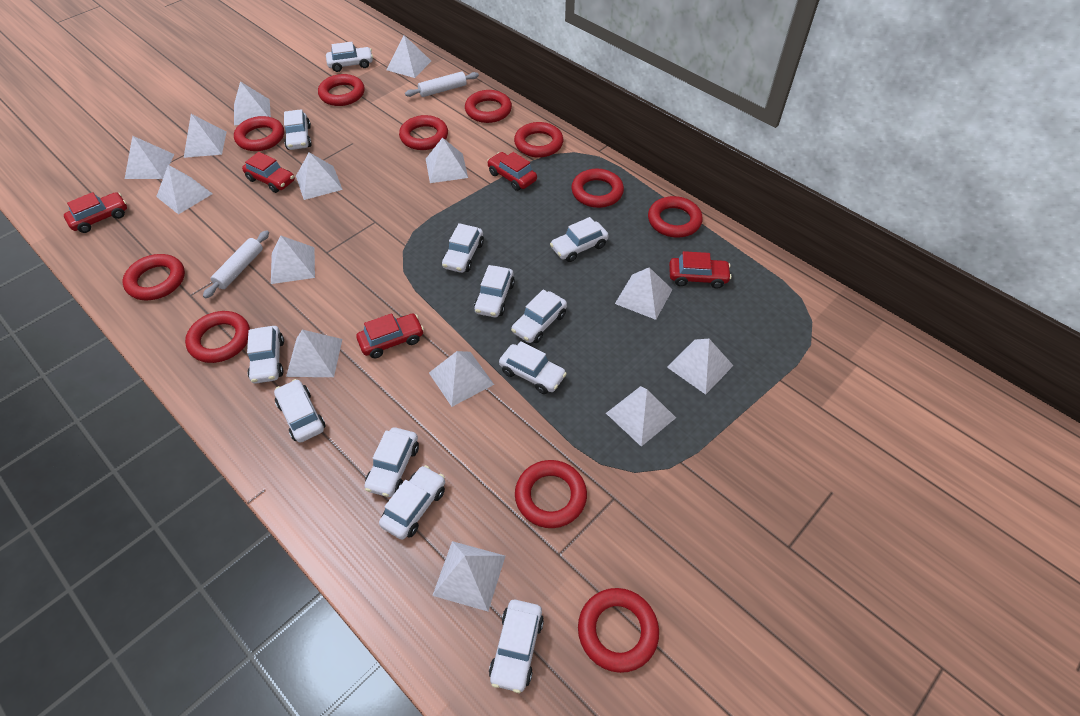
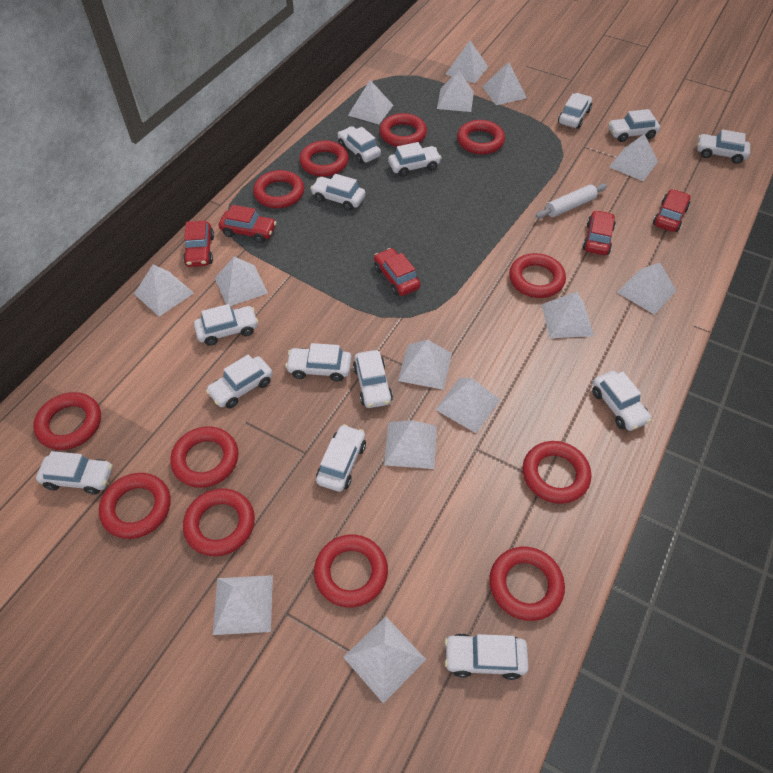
red ring: 11 -> 12
white car: 12 -> 14
white rolling pin: 2 -> 1

